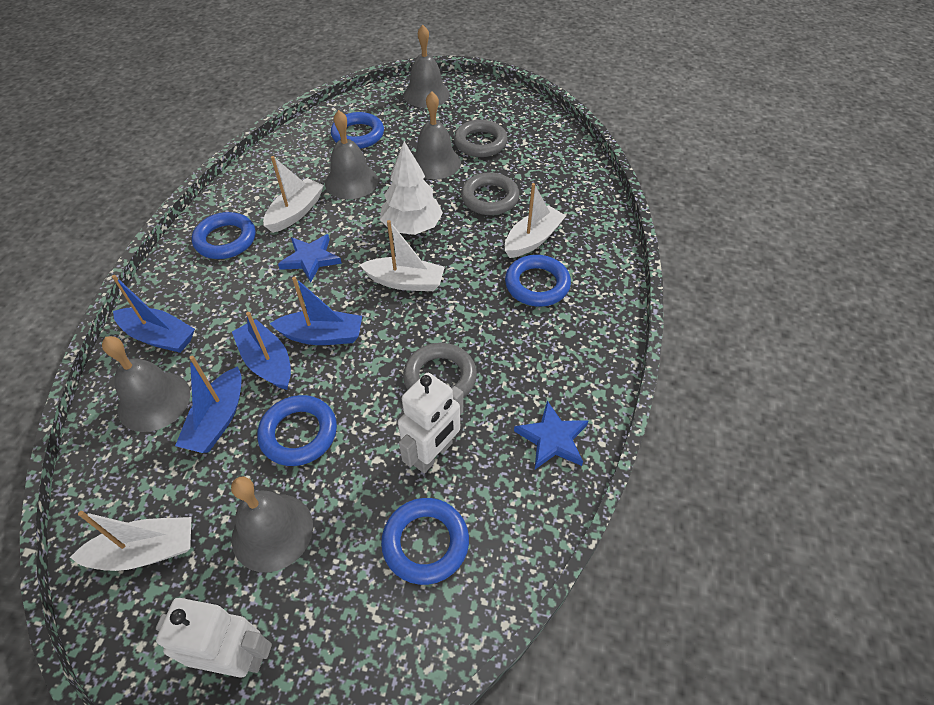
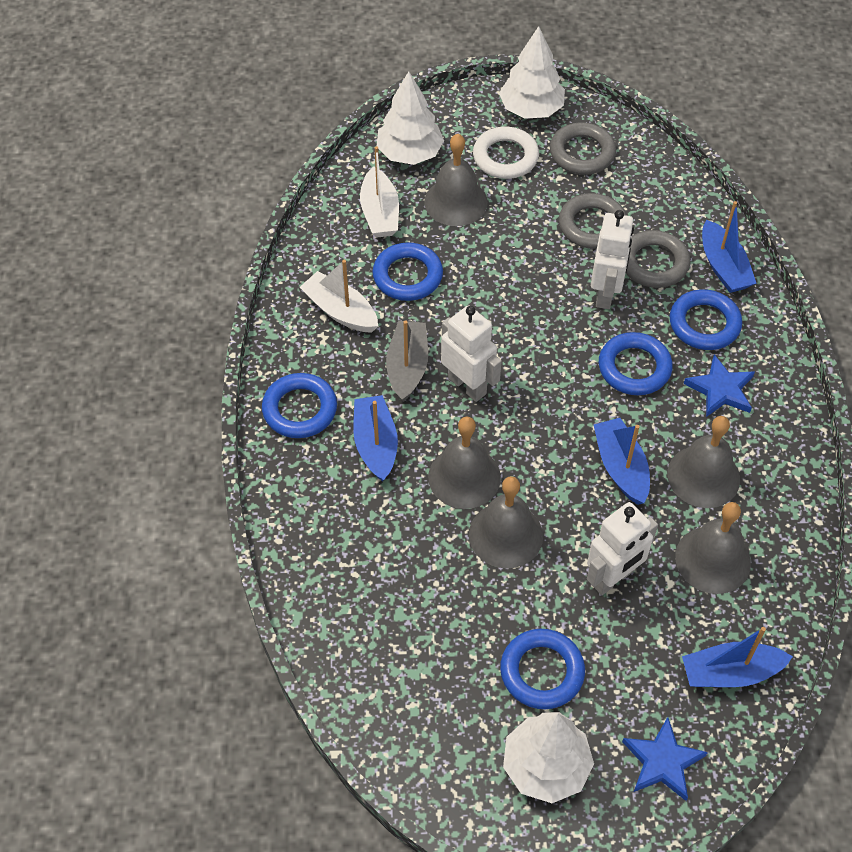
grey boat: 0 -> 1
white boat: 4 -> 2
white ring: 0 -> 1
white robot: 2 -> 3
white tree: 1 -> 3

